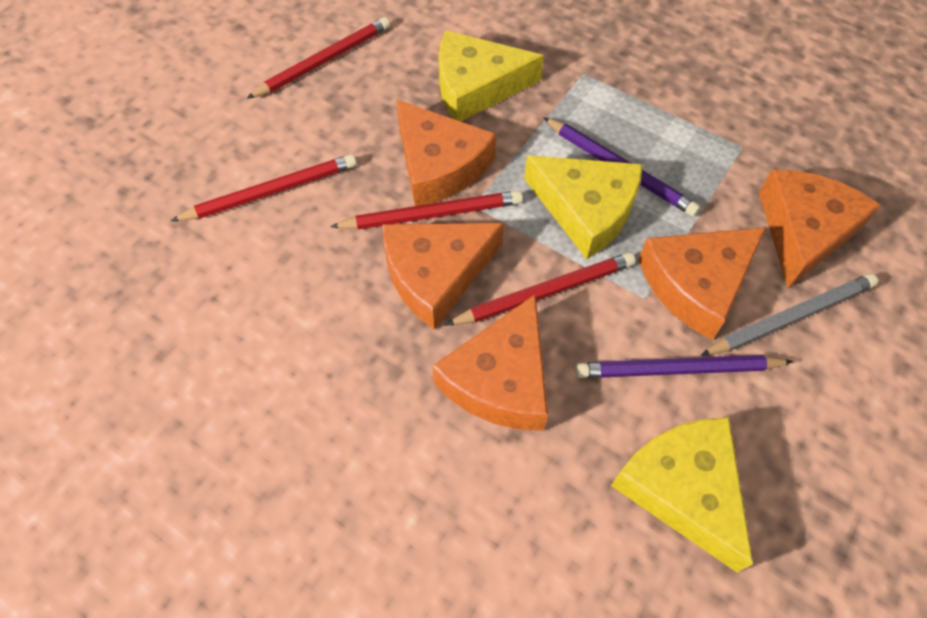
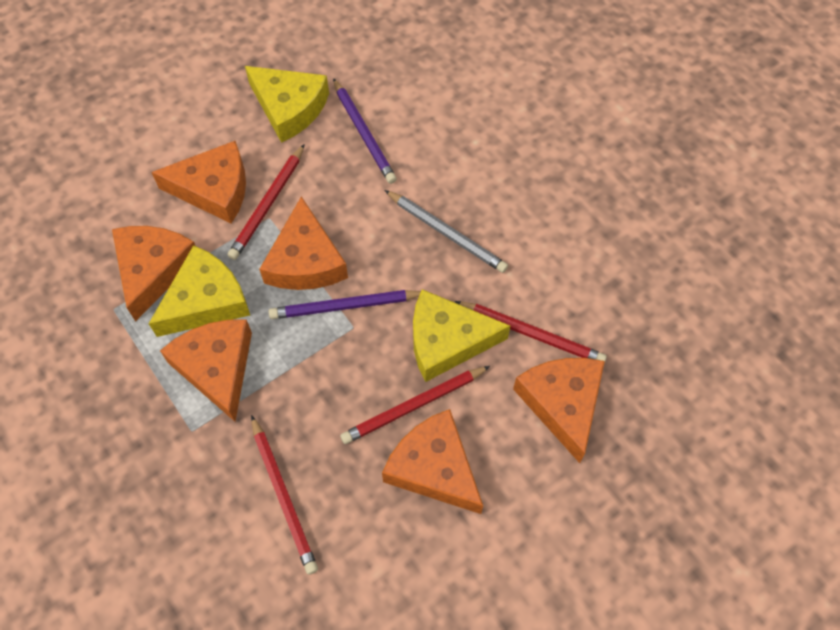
orange cheese: 5 -> 6

